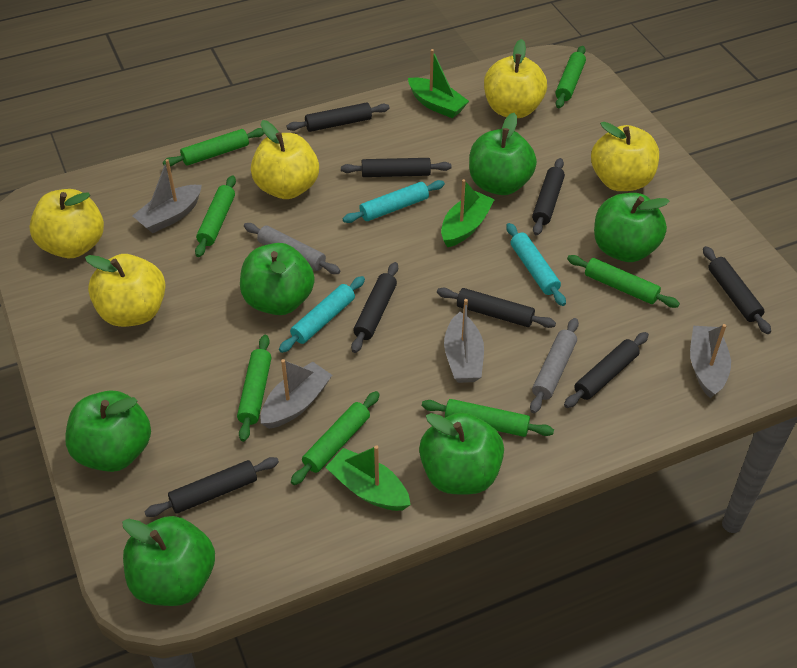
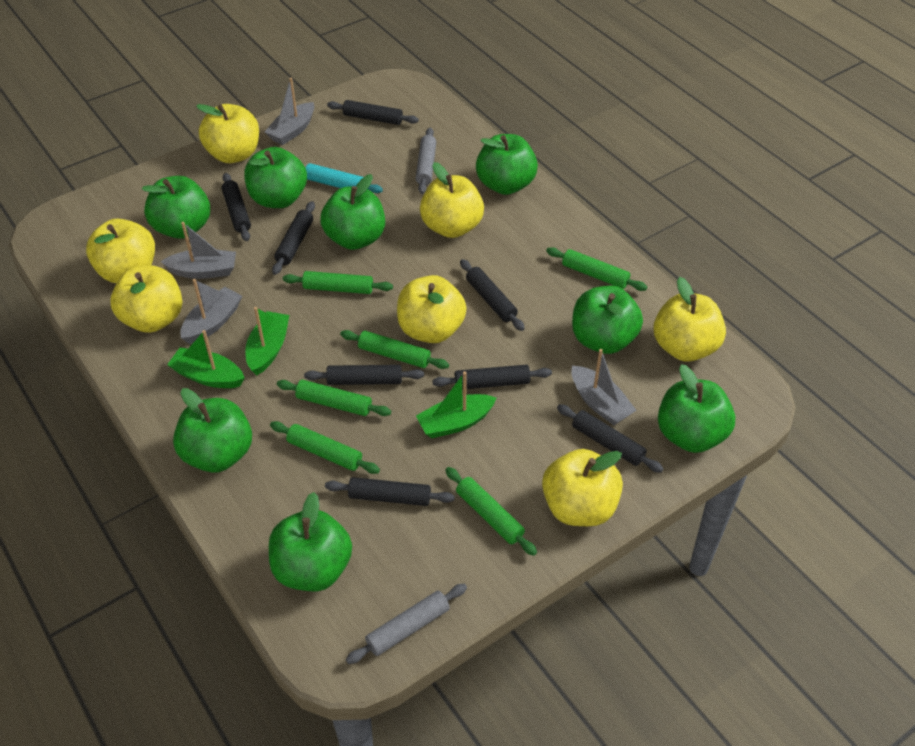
green apple: 6 -> 8
green rolling pin: 7 -> 6
turquoise rolling pin: 3 -> 1
yellow apple: 5 -> 7

